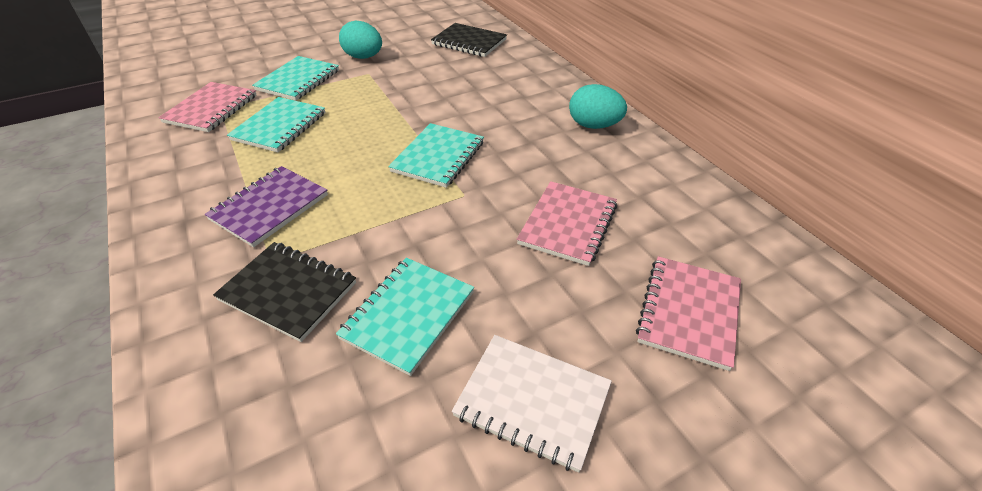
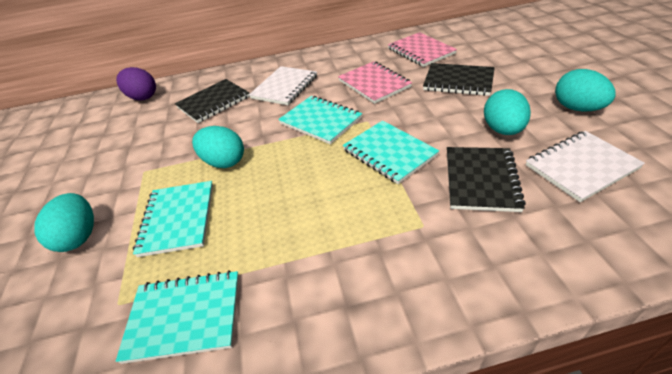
black notebook: 2 -> 3
pink notebook: 3 -> 2
purple egg: 0 -> 1
purple notebook: 1 -> 0
turquoise egg: 2 -> 4
white notebook: 1 -> 2

